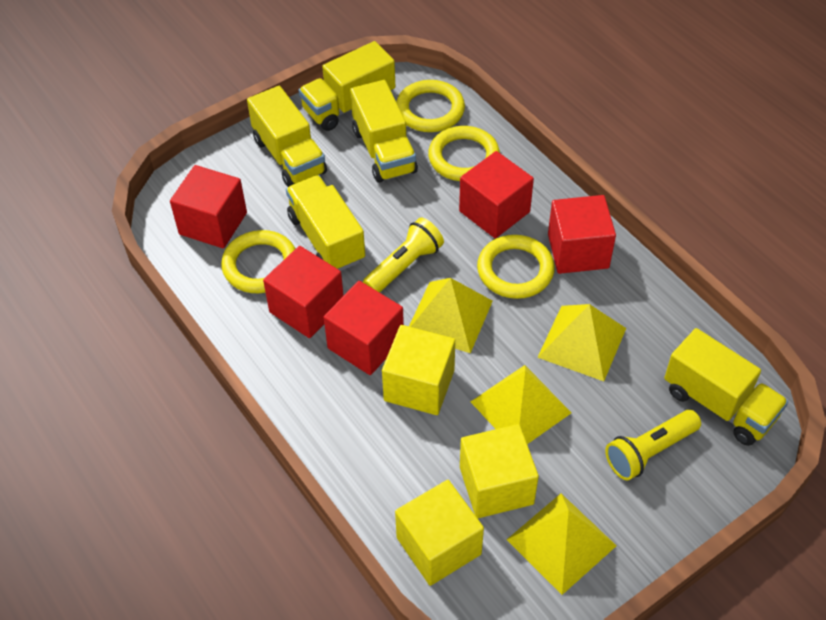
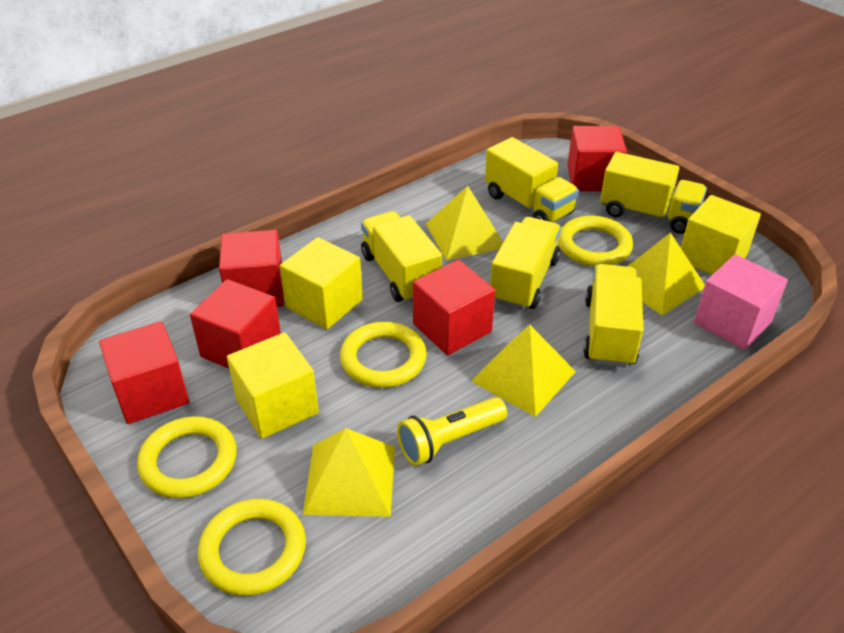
pink cube: 0 -> 1
yellow flashlight: 2 -> 1

